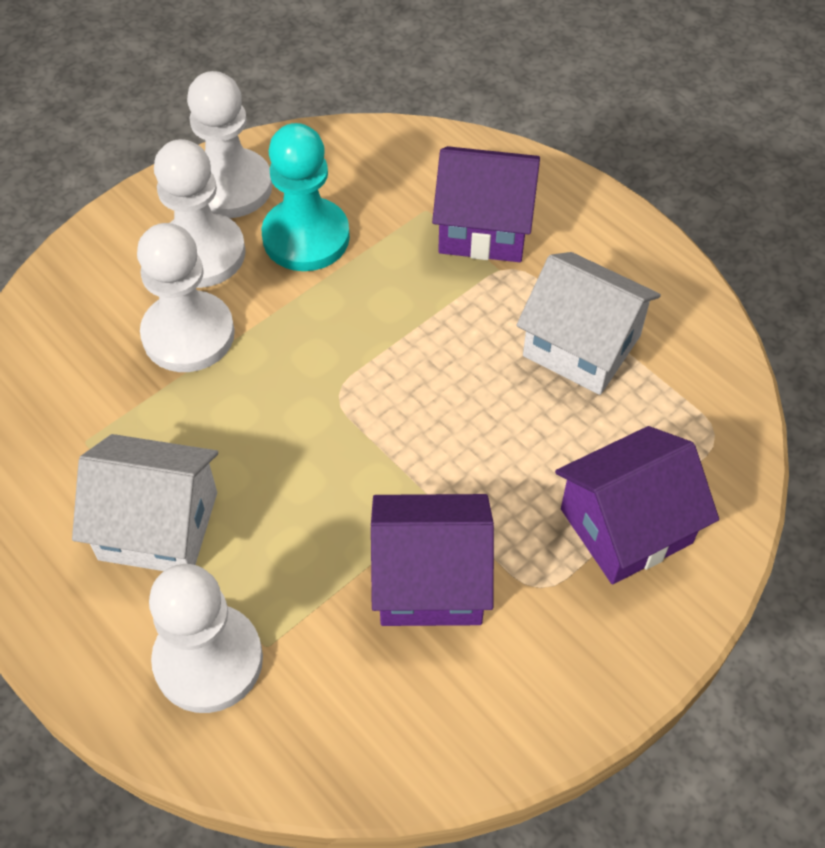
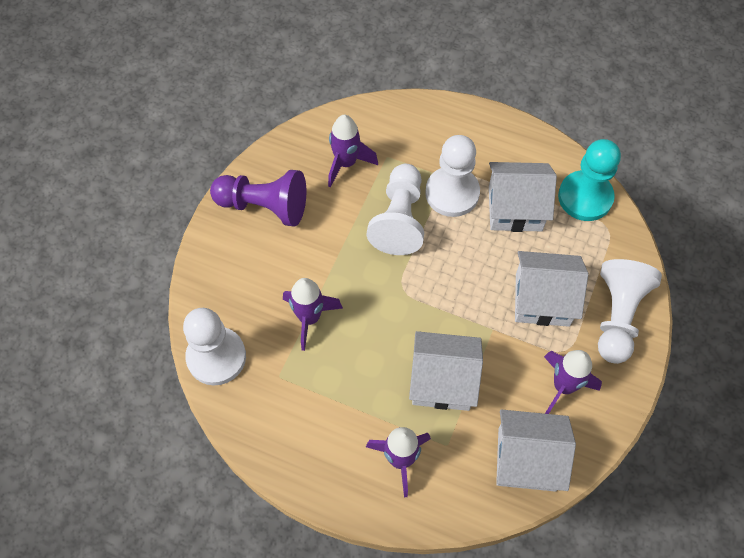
purple house: 3 -> 0
purple pawn: 0 -> 1
purple rocket: 0 -> 4
white house: 2 -> 4

